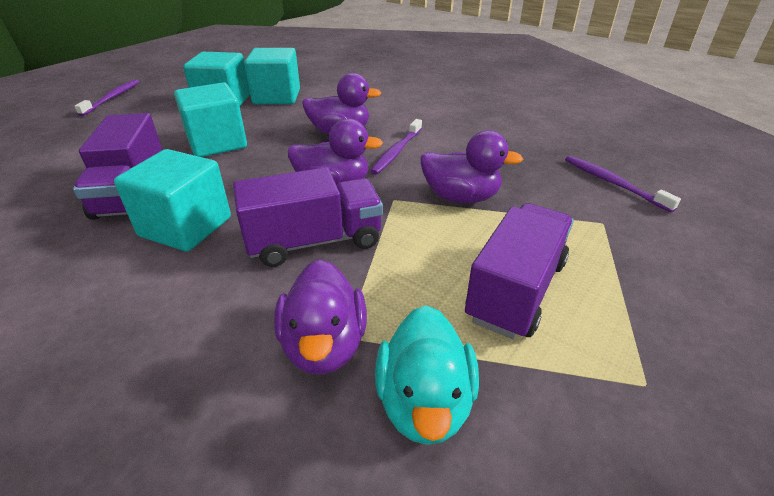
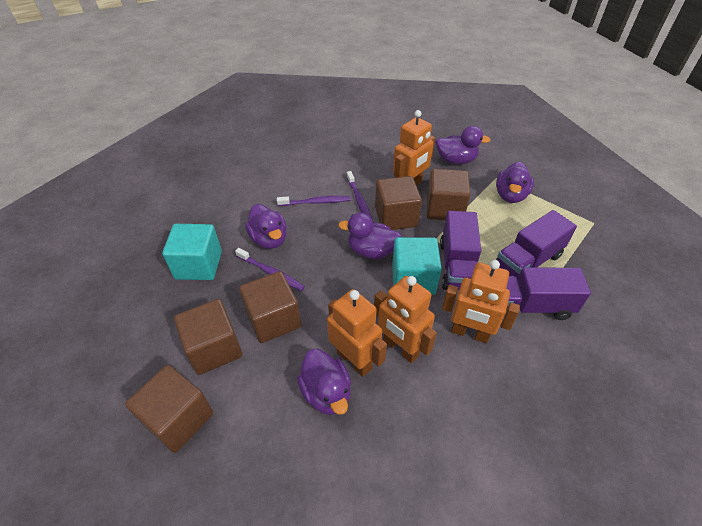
brown cube: 0 -> 5
orange robot: 0 -> 4
purple duck: 4 -> 5
turquoise cube: 4 -> 2
turquoise duck: 1 -> 0

